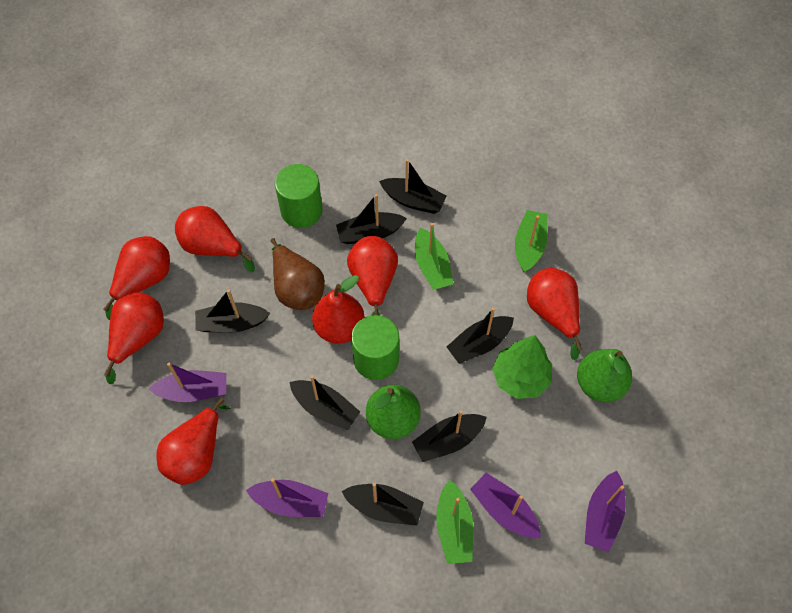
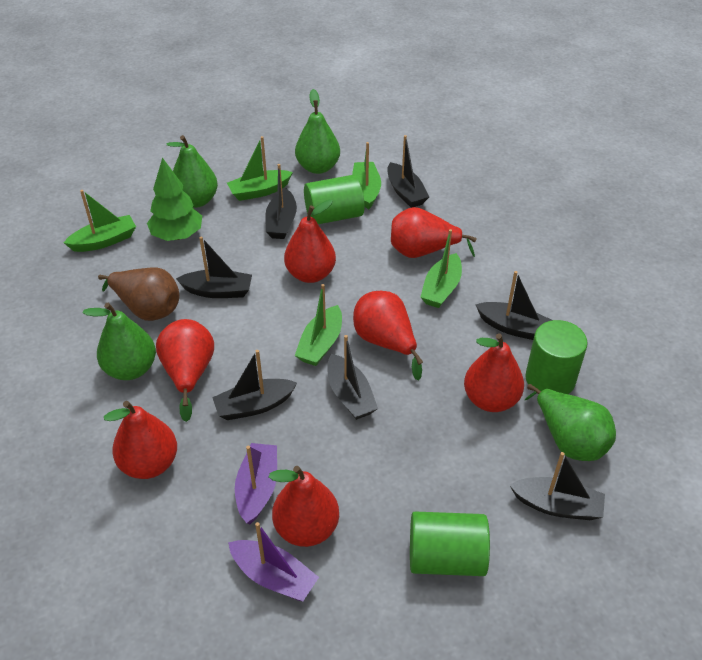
green boat: 3 -> 5
green cylinder: 2 -> 3
green pear: 2 -> 4
purple boat: 4 -> 2

